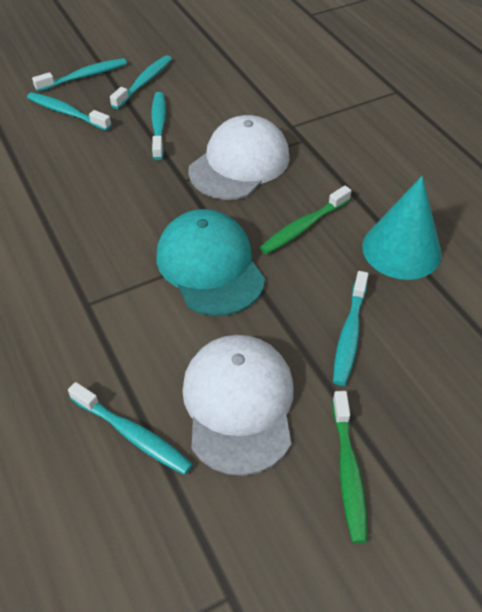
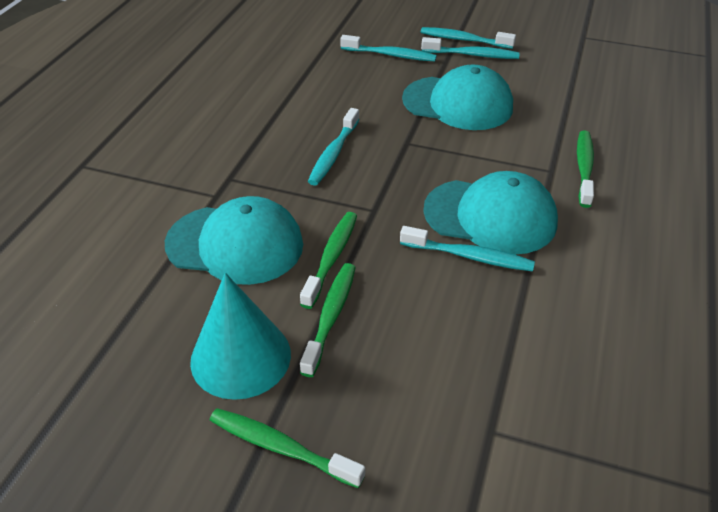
green toothbrush: 2 -> 4
turquoise cap: 1 -> 3
turquoise toothbrush: 6 -> 5
white cap: 2 -> 0

